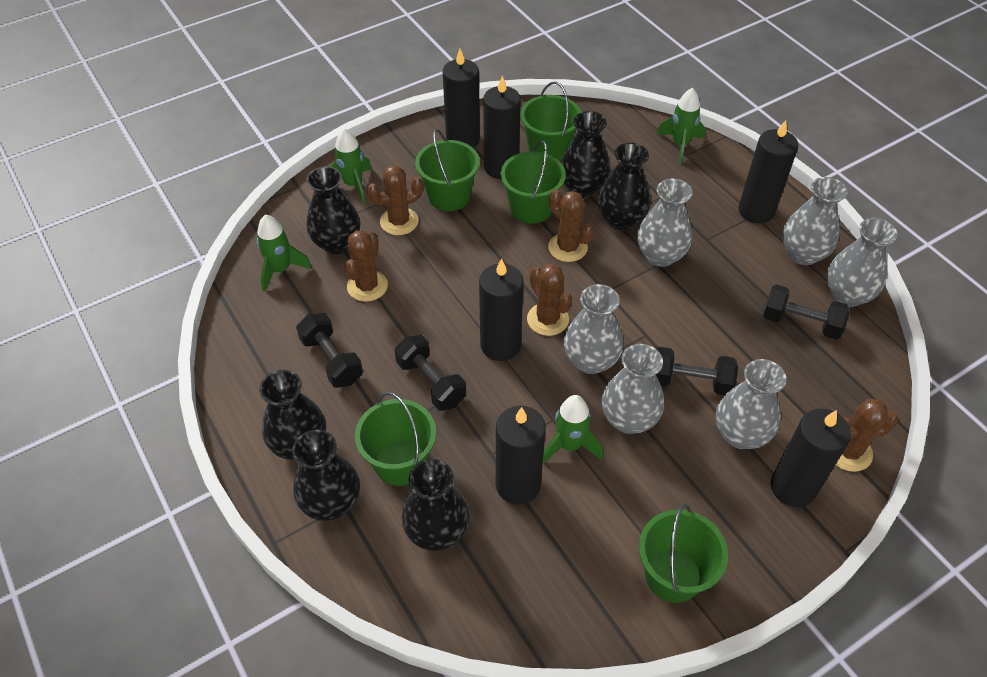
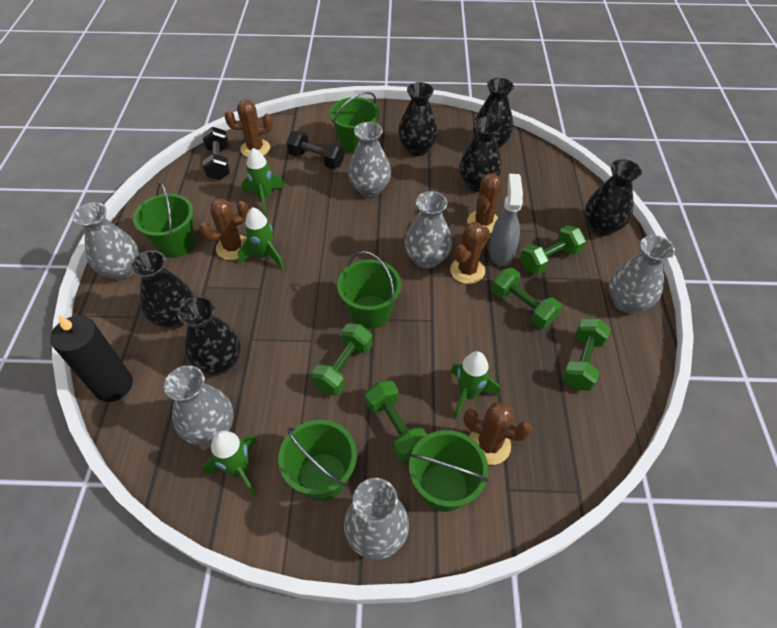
black candle: 6 -> 1
black dumbbell: 4 -> 2
green dumbbell: 0 -> 5
grey spray bottle: 0 -> 1

